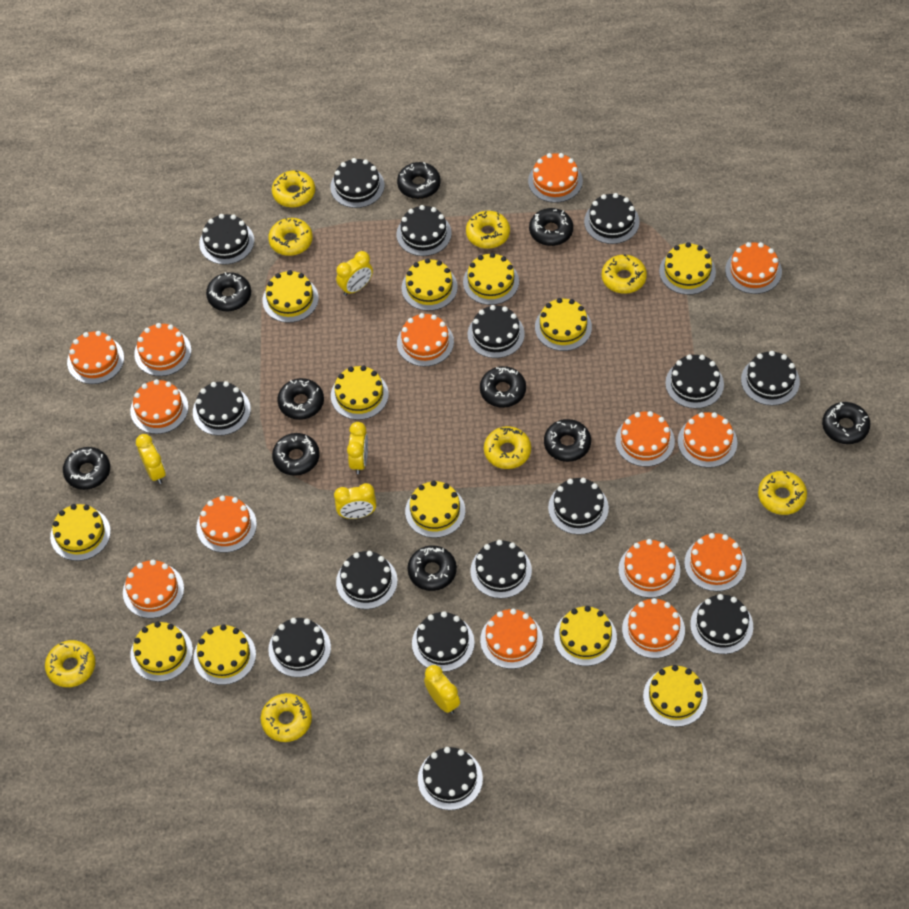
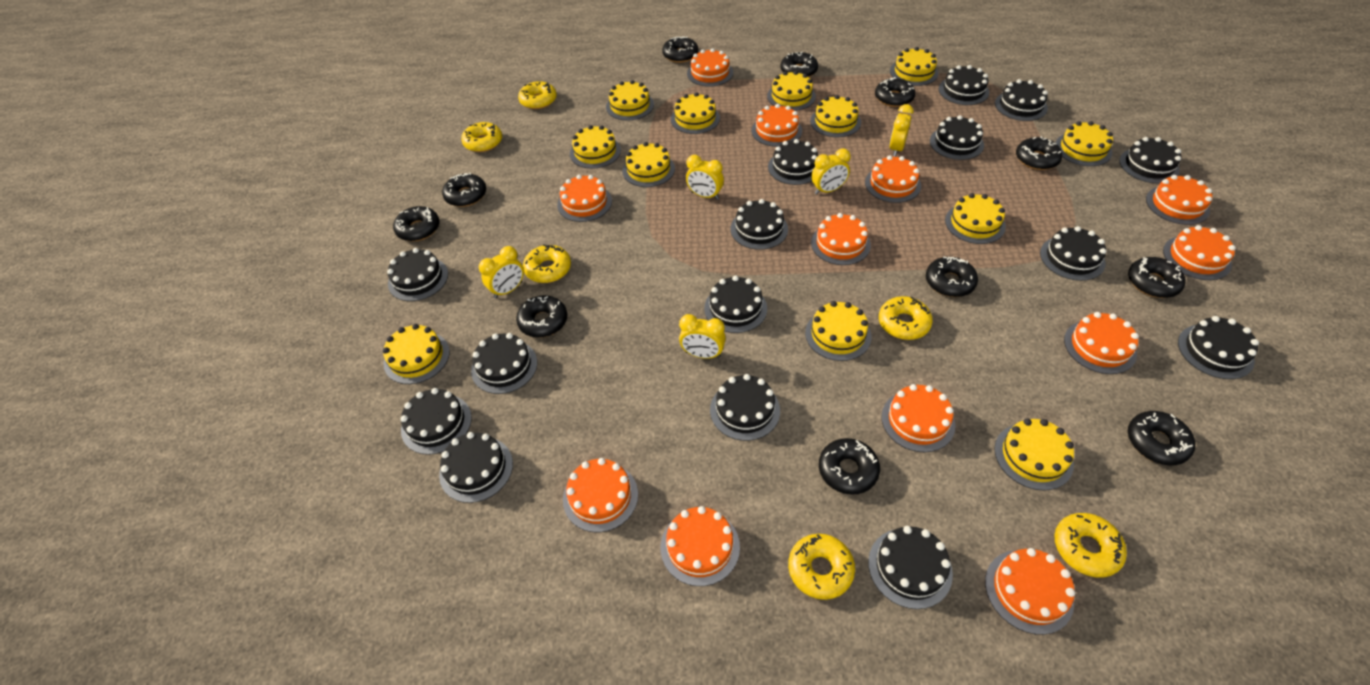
black donut: 10 -> 11
orange cake: 14 -> 12
yellow donut: 8 -> 6

